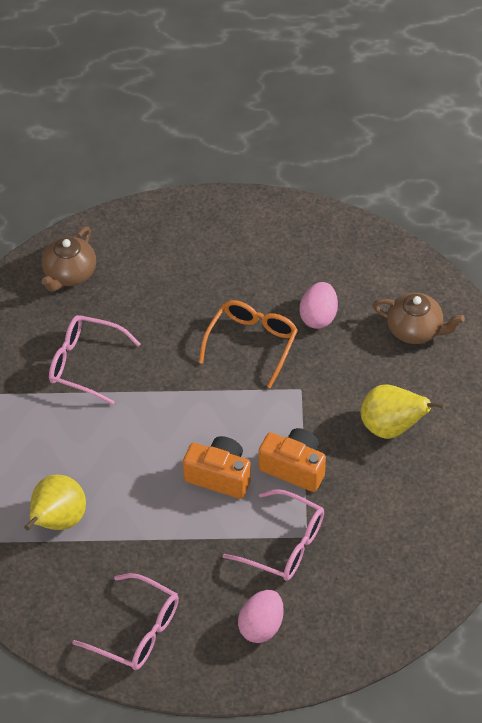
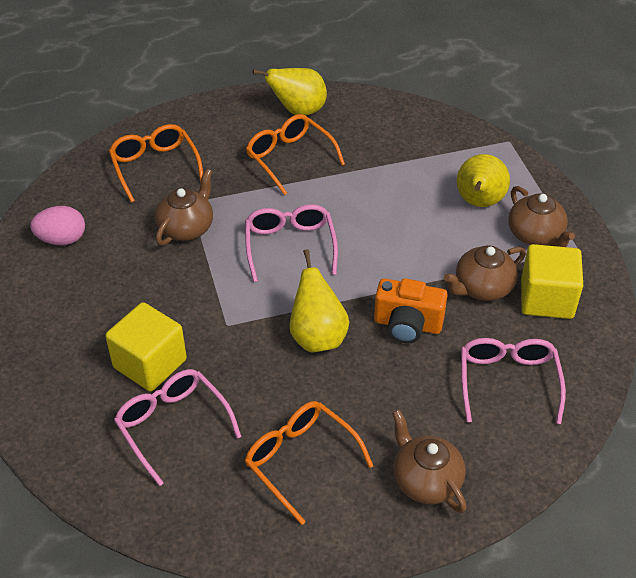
brown teapot: 2 -> 4
orange camera: 2 -> 1
orange glasses: 1 -> 3
pink egg: 2 -> 1
yellow cube: 0 -> 2
yellow pear: 2 -> 3

